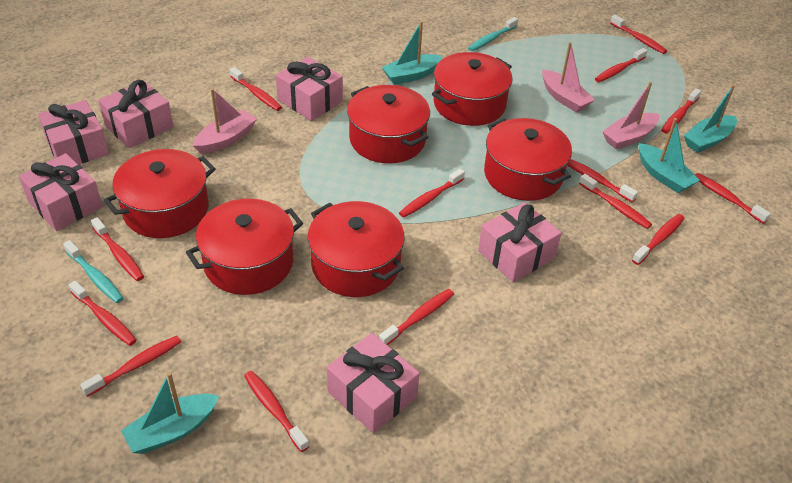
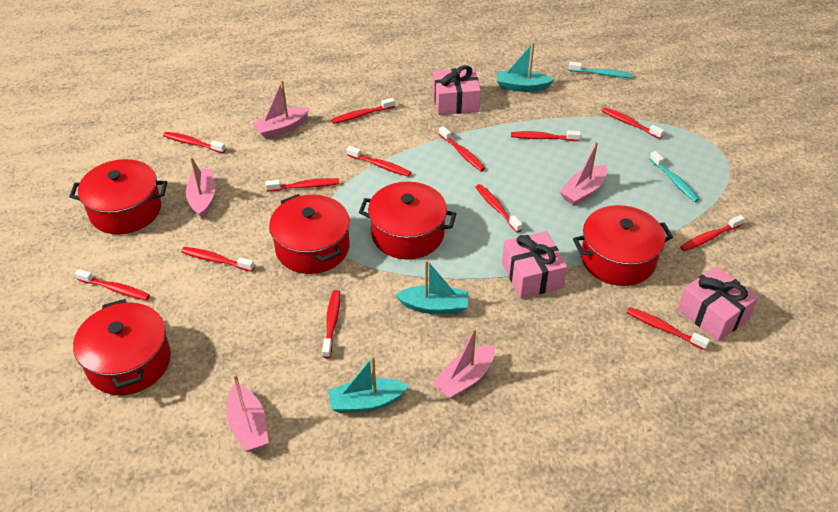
pink boat: 3 -> 5
pink gift: 6 -> 3
red pot: 6 -> 5
red toothbrush: 14 -> 13
turquoise boat: 4 -> 3

